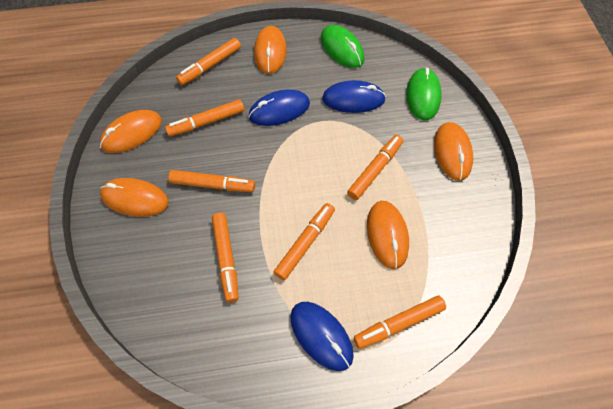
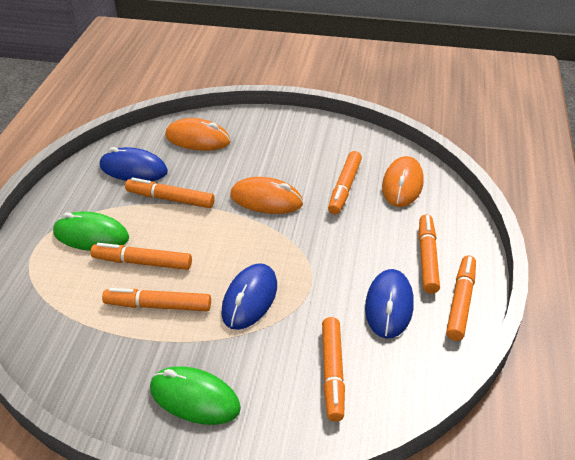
orange mouse: 5 -> 3

